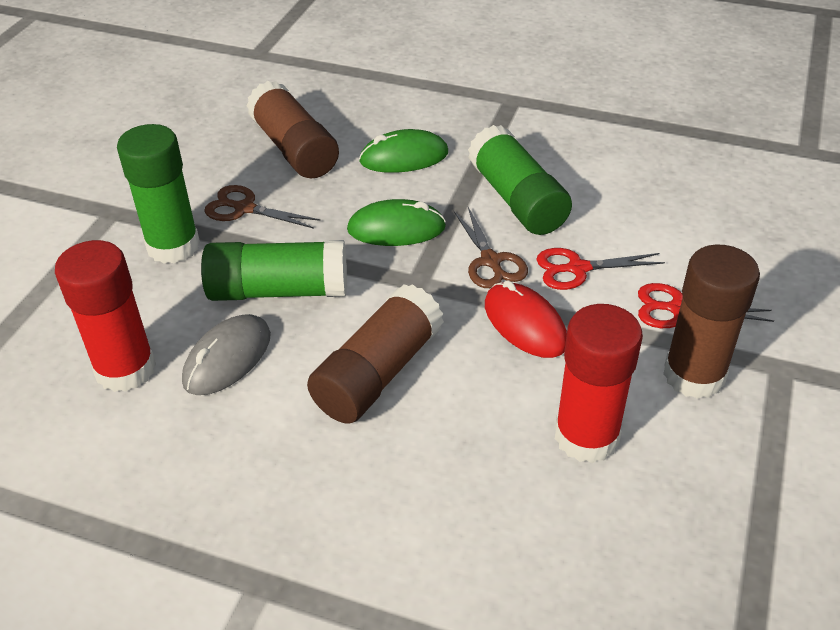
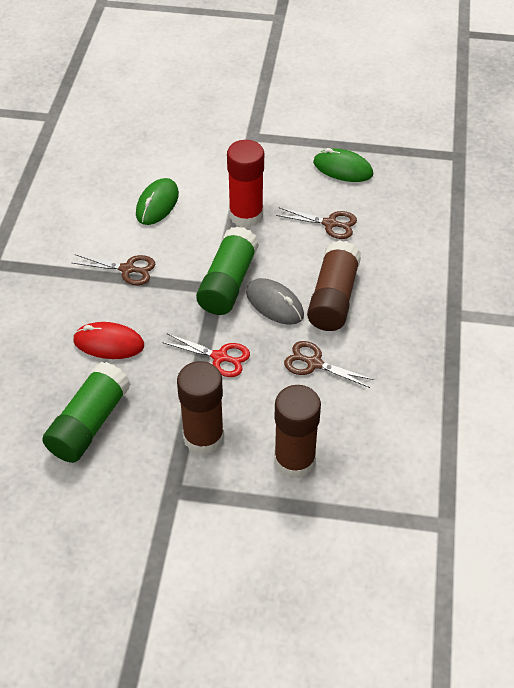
brown scissors: 2 -> 3
green glue stick: 3 -> 2
red glue stick: 2 -> 1
red scissors: 2 -> 1

